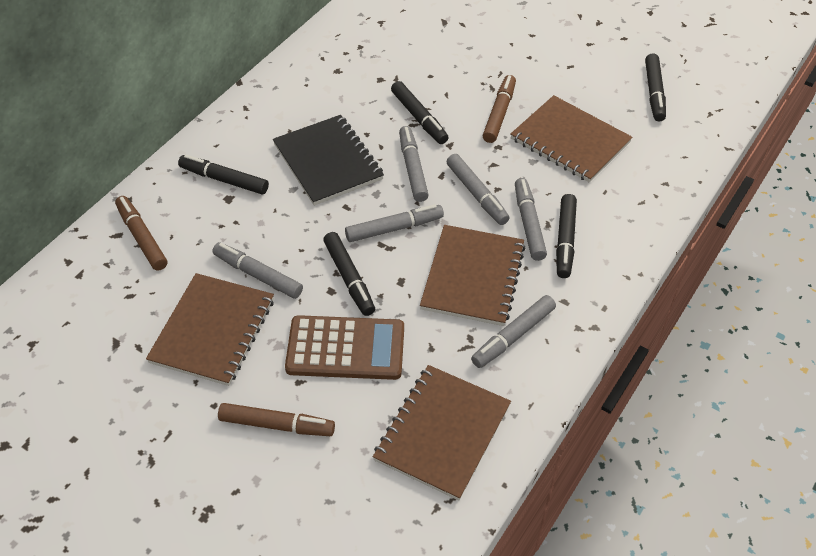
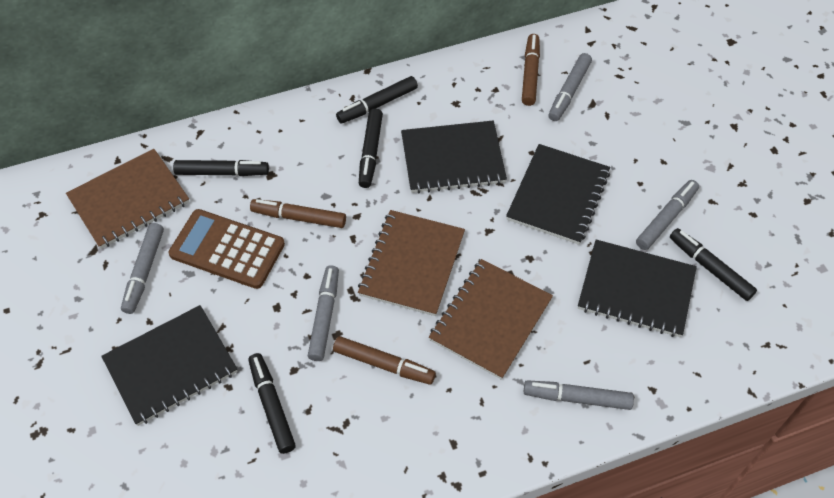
black notebook: 1 -> 4
brown notebook: 4 -> 3
grey marker: 6 -> 5

